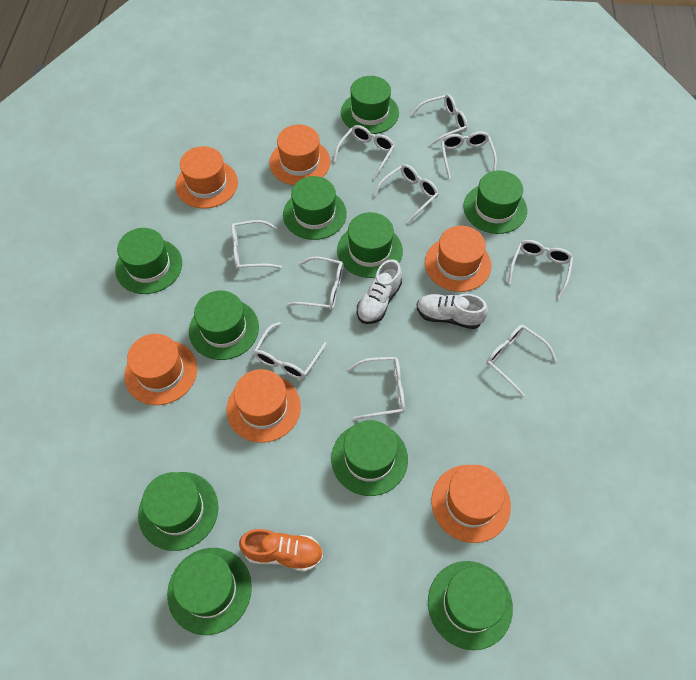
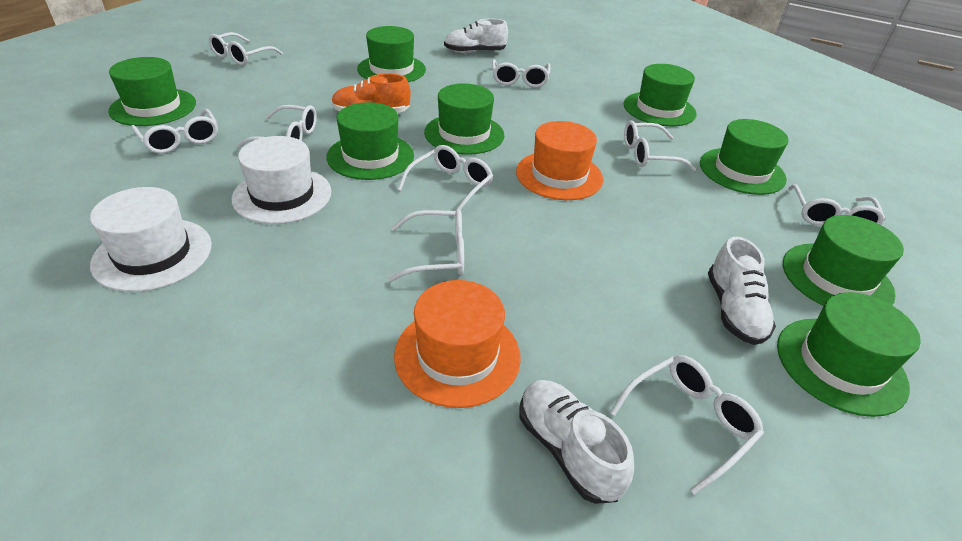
green hat: 10 -> 8
orange hat: 6 -> 2
white glasses: 10 -> 9
white hat: 0 -> 2
white shoe: 2 -> 3

